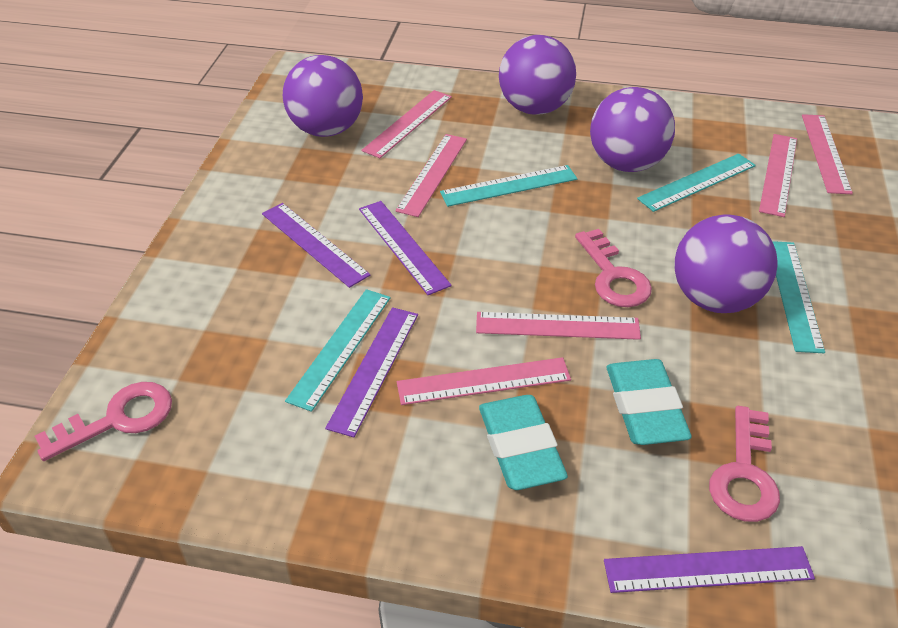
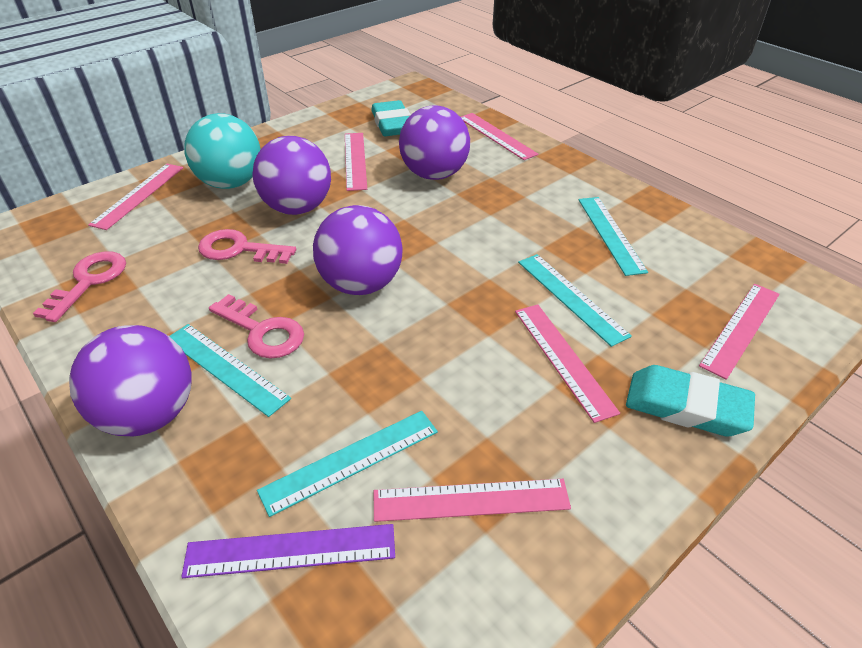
purple ruler: 4 -> 1
turquoise ball: 0 -> 1

